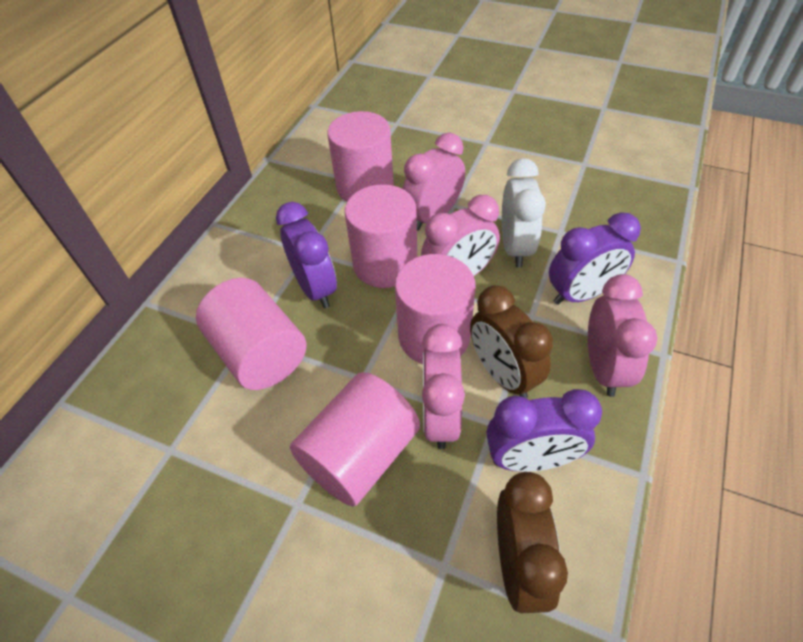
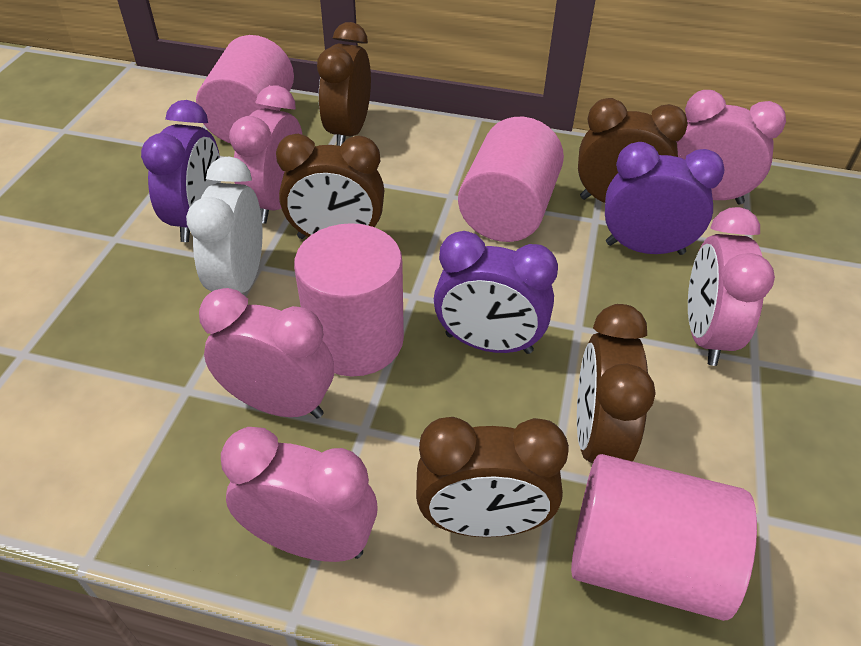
brown clock: 2 -> 5
pink clock: 4 -> 5
pink cylinder: 5 -> 4

